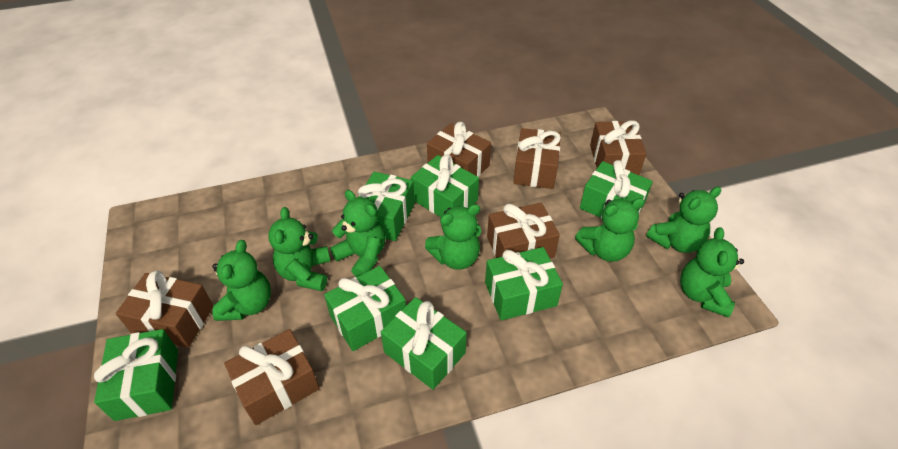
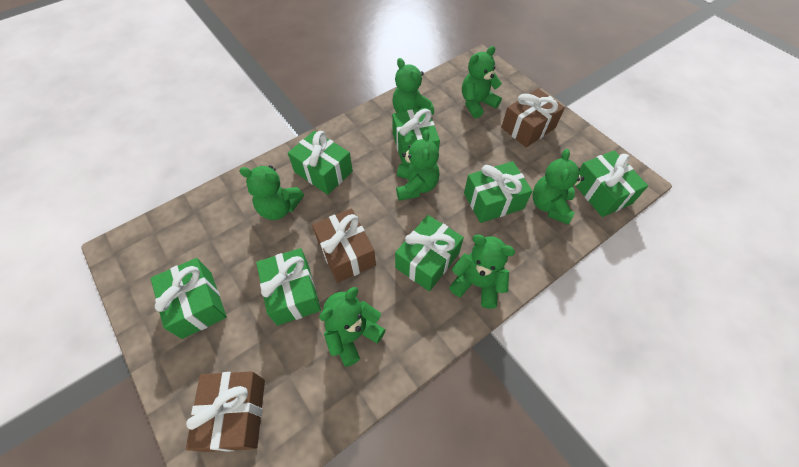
brown gift: 6 -> 3

